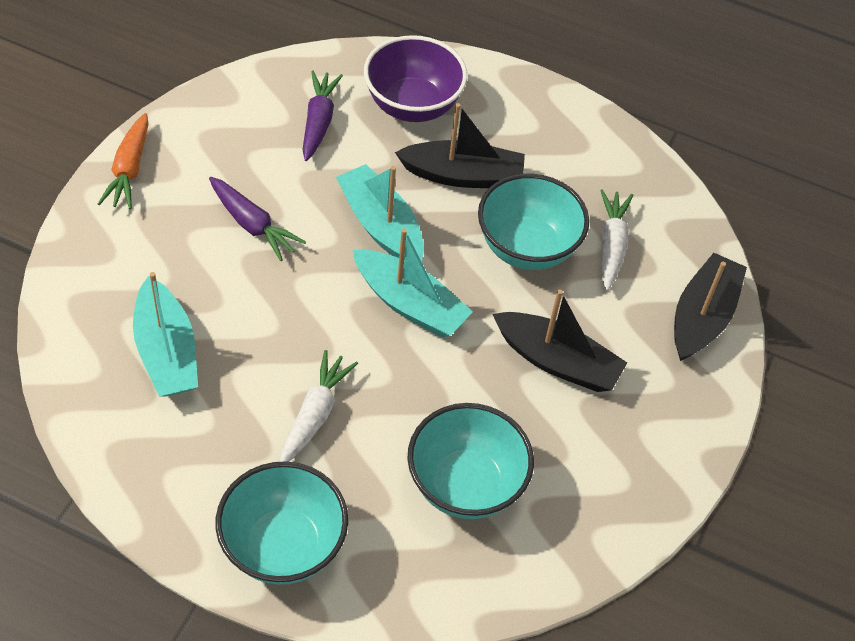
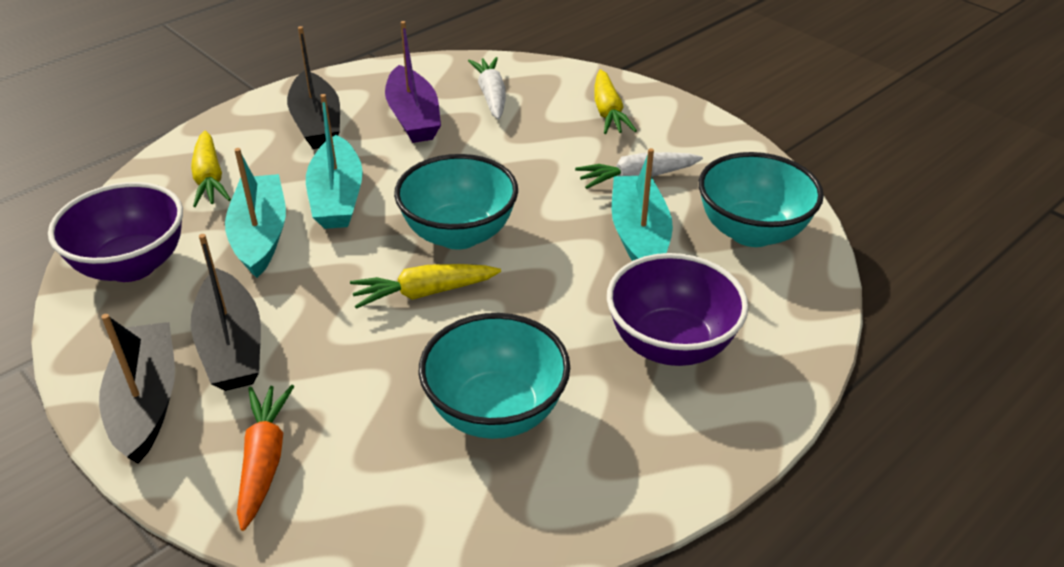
purple boat: 0 -> 1
purple bowl: 1 -> 2
purple carrot: 2 -> 0
yellow carrot: 0 -> 3

